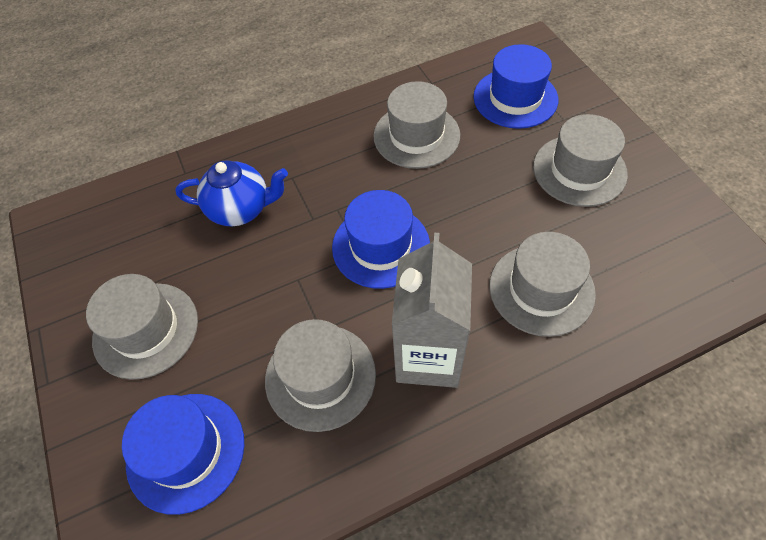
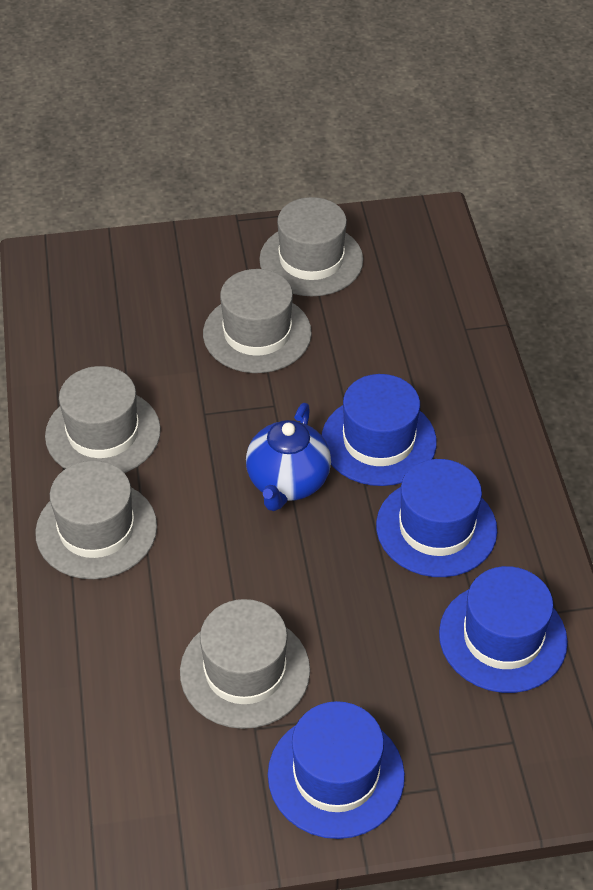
blue hat: 3 -> 4
grey carton: 1 -> 0

